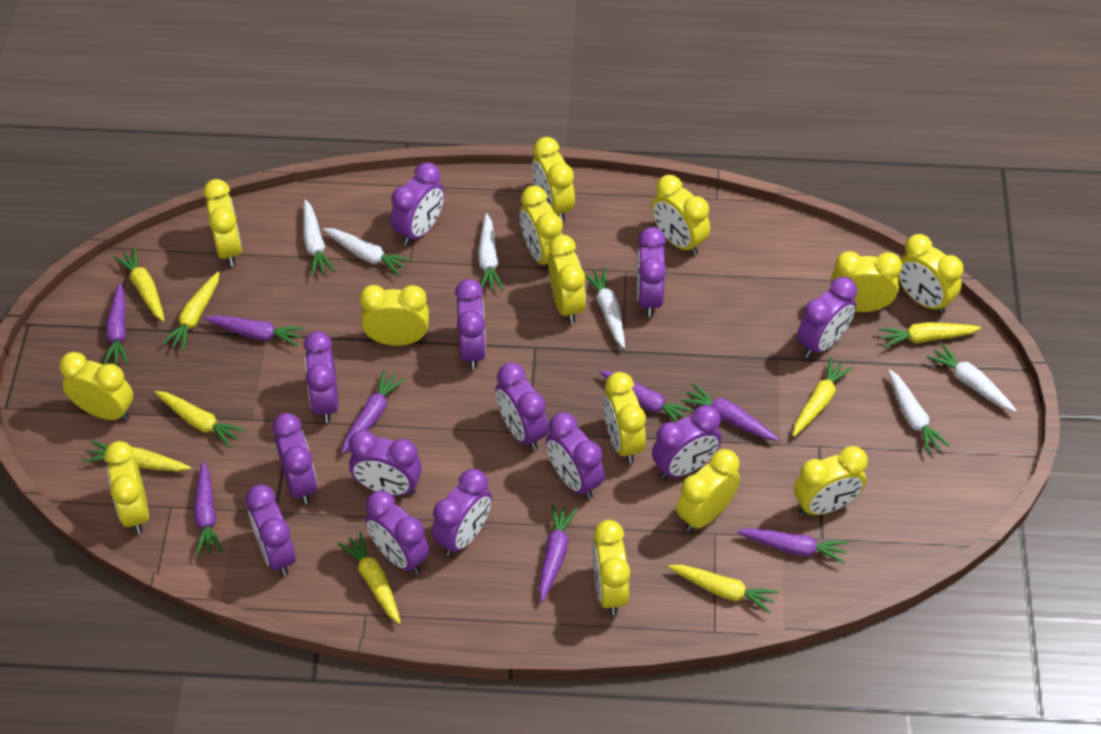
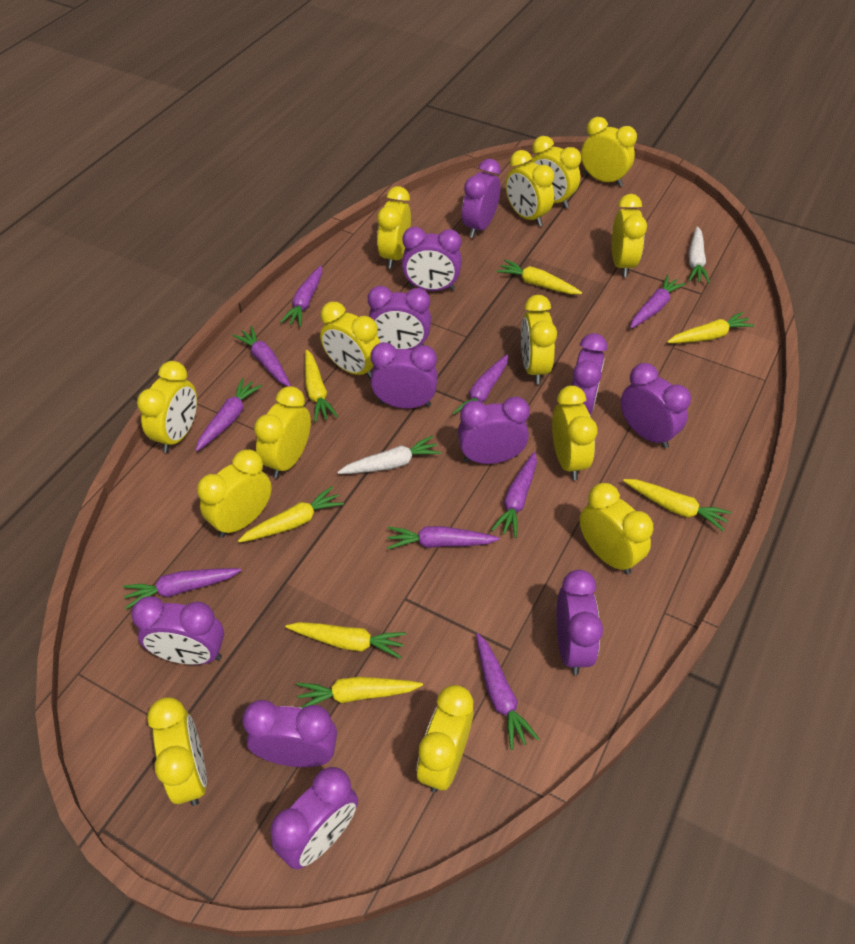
purple carrot: 8 -> 9
purple clock: 13 -> 11
white carrot: 6 -> 2
yellow carrot: 8 -> 7

